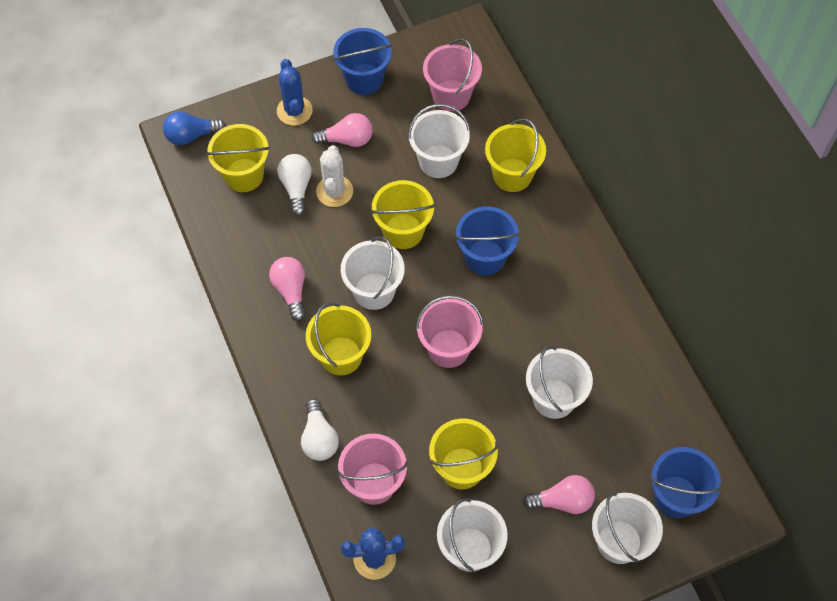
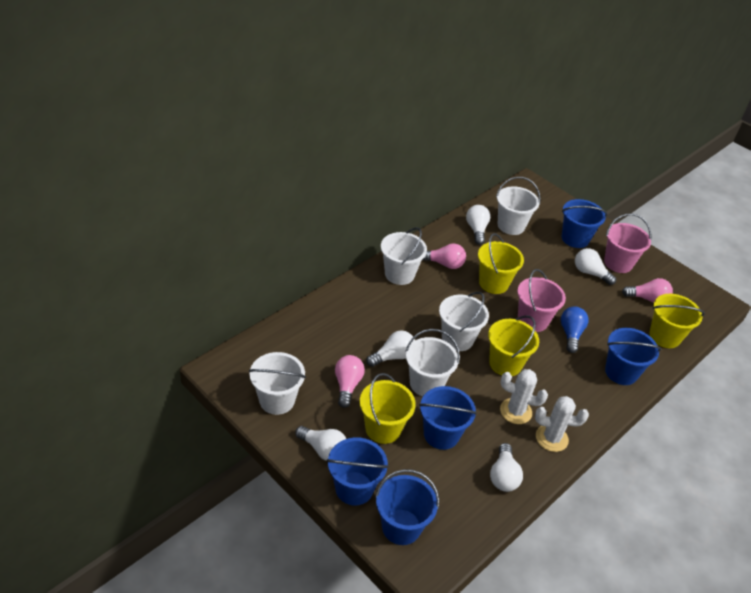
blue bucket: 3 -> 5
blue cactus: 2 -> 0
pink bucket: 3 -> 2
white cactus: 1 -> 2
white light bulb: 2 -> 5
yellow bucket: 5 -> 4

